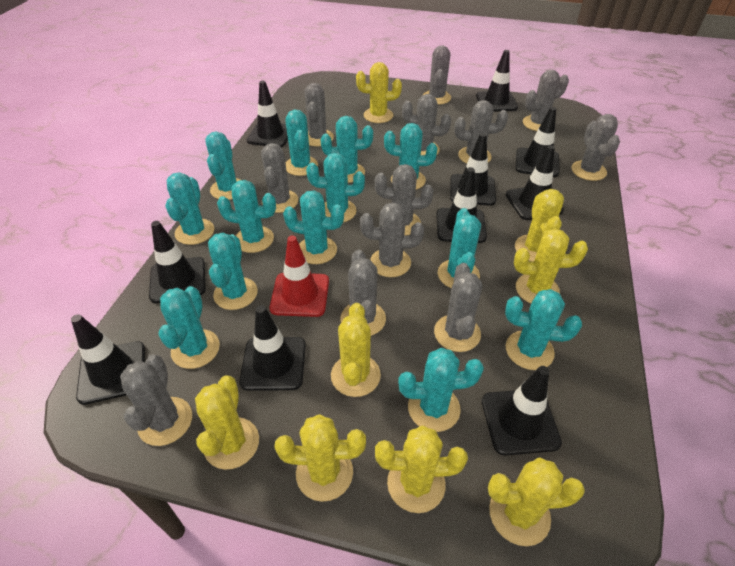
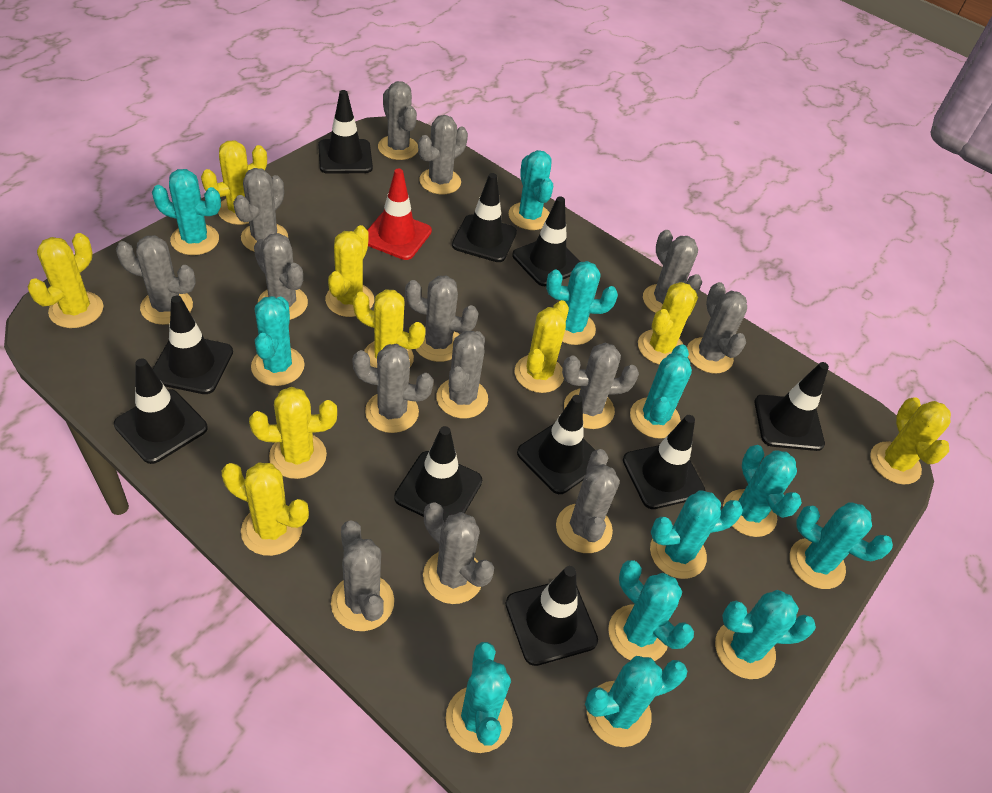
grey cactus: 12 -> 14
turquoise cactus: 13 -> 12
yellow cactus: 8 -> 9

